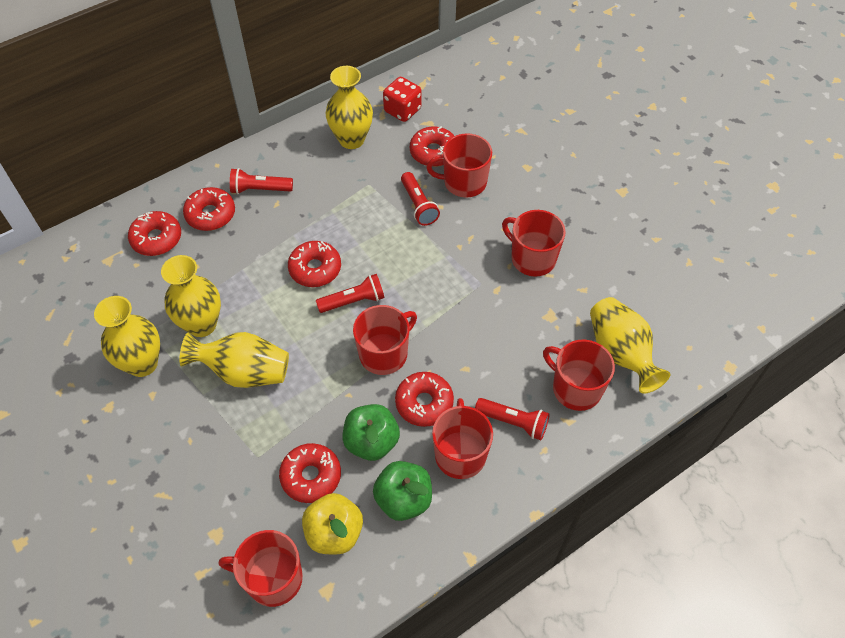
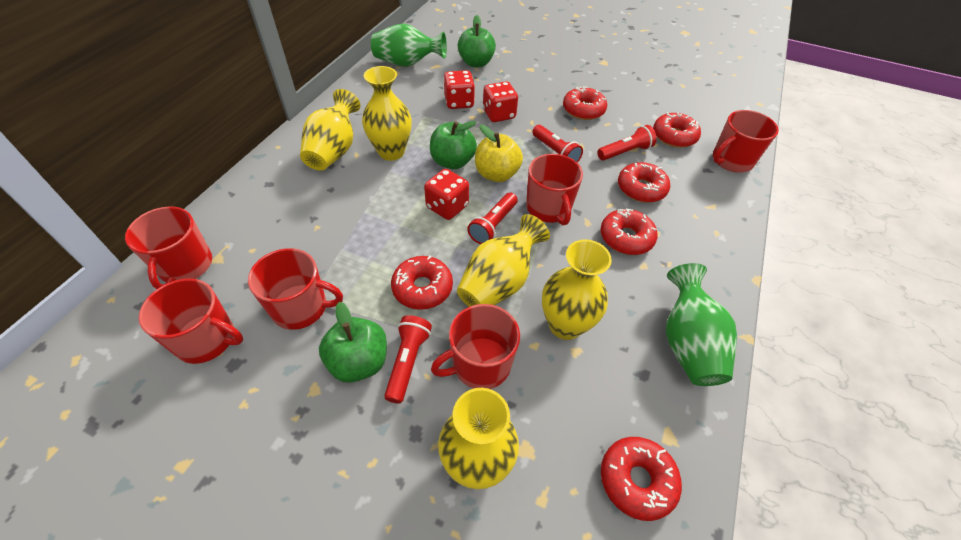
green apple: 2 -> 3
green vase: 0 -> 2
red dice: 1 -> 3

